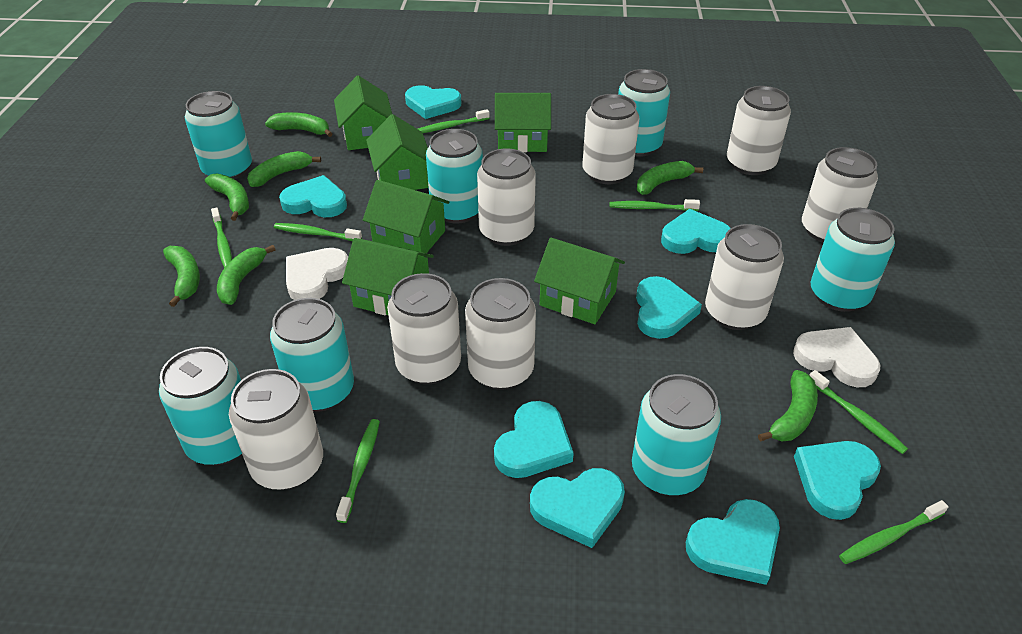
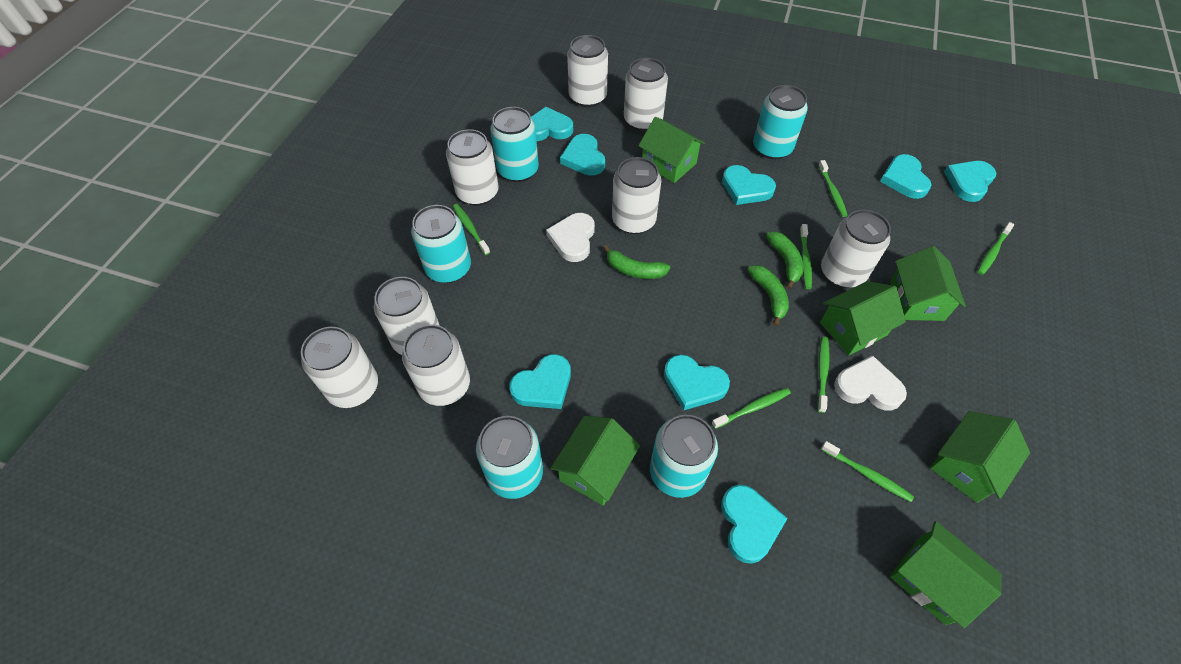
green banana: 7 -> 3
turquoise can: 7 -> 5

